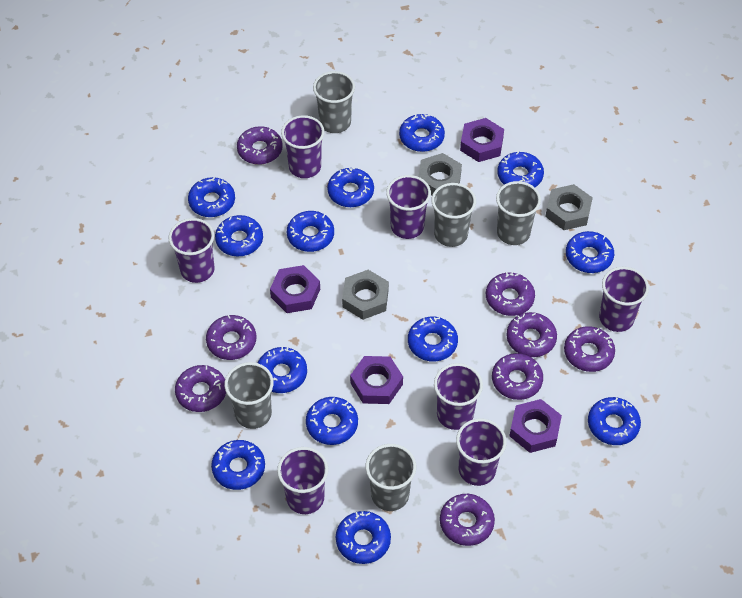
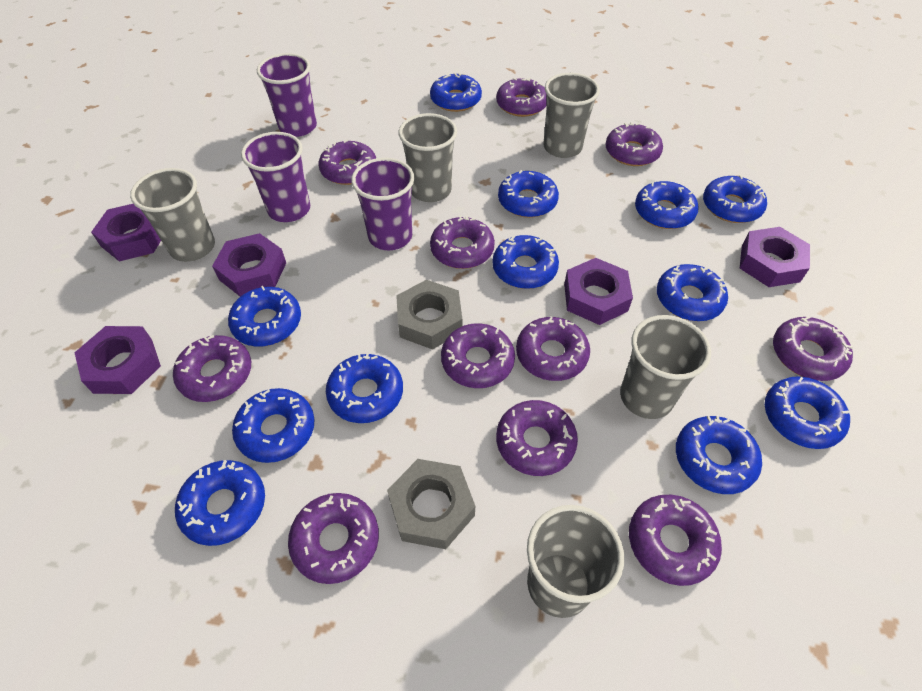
blue donut: 13 -> 12
grey nut: 3 -> 2
purple cup: 7 -> 3
purple donut: 8 -> 11
purple nut: 4 -> 5

